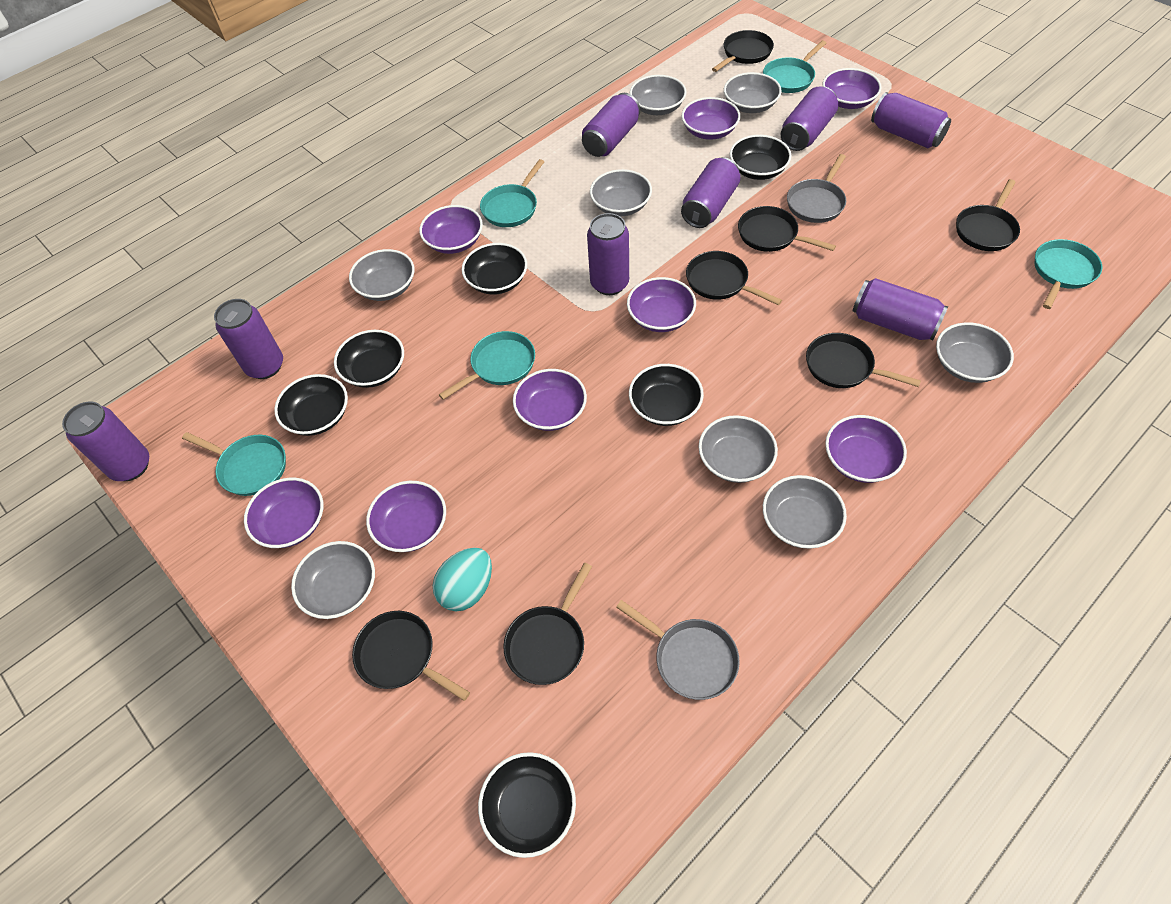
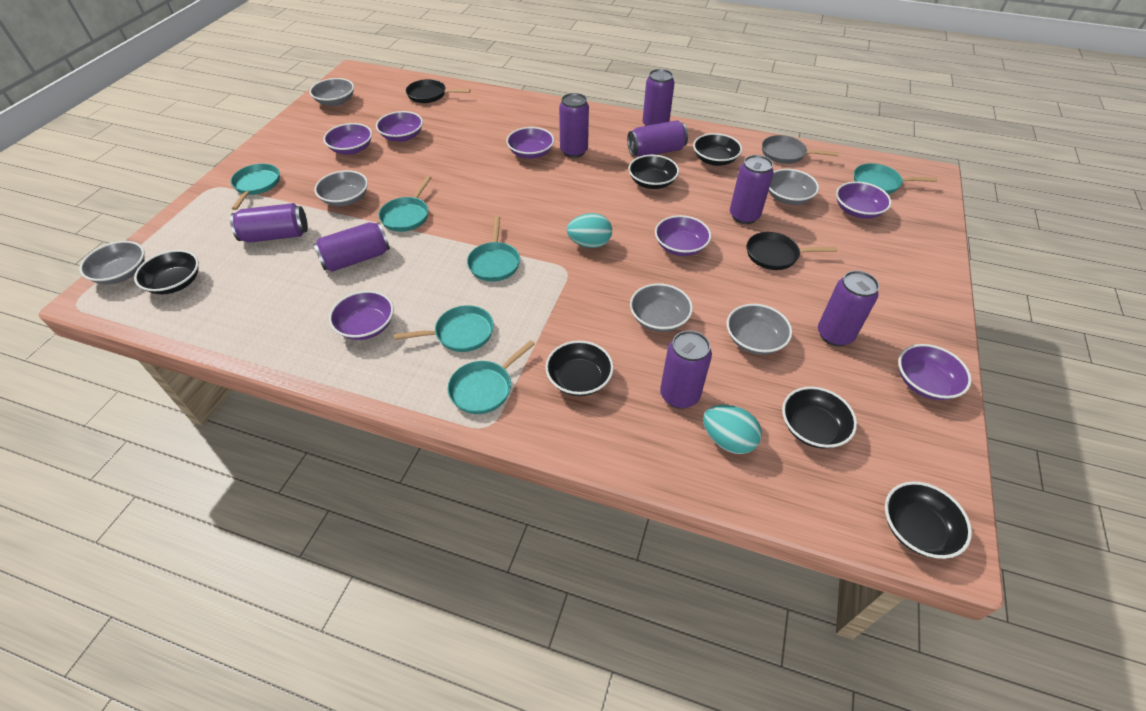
black pan: 7 -> 2
grey bowl: 8 -> 6
grey pan: 2 -> 1
purple bowl: 8 -> 7
turquoise egg: 1 -> 2
turquoise pan: 5 -> 6

